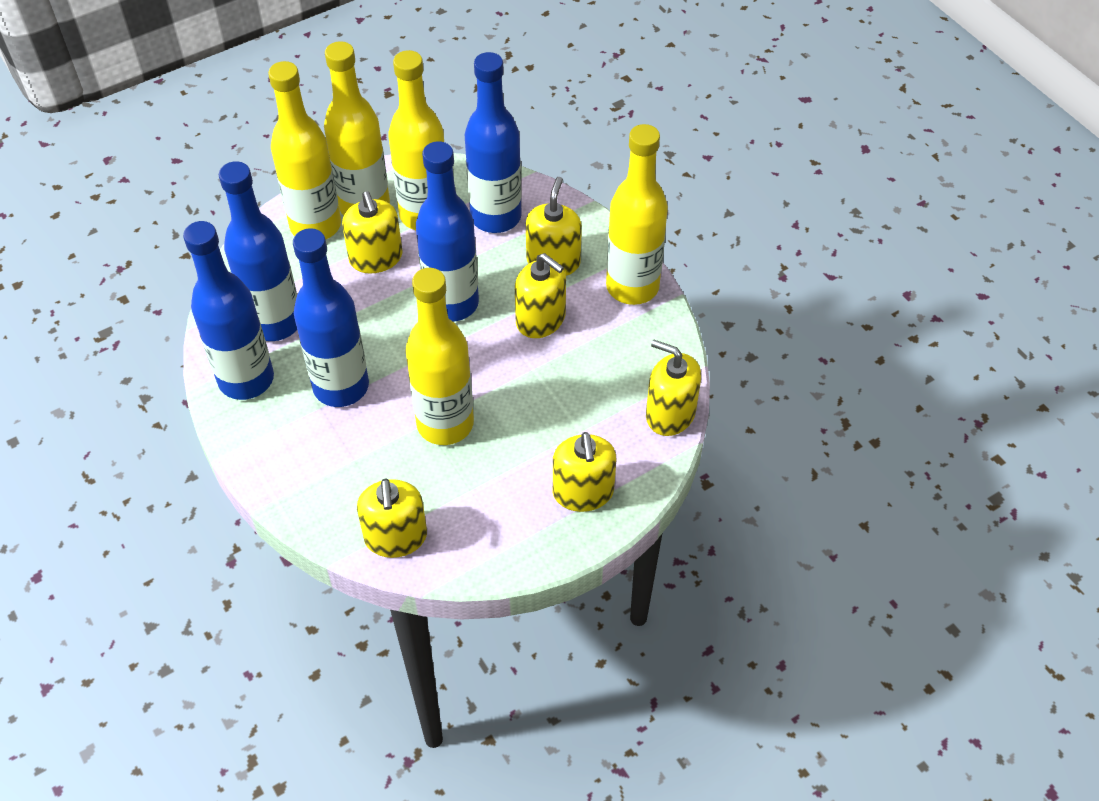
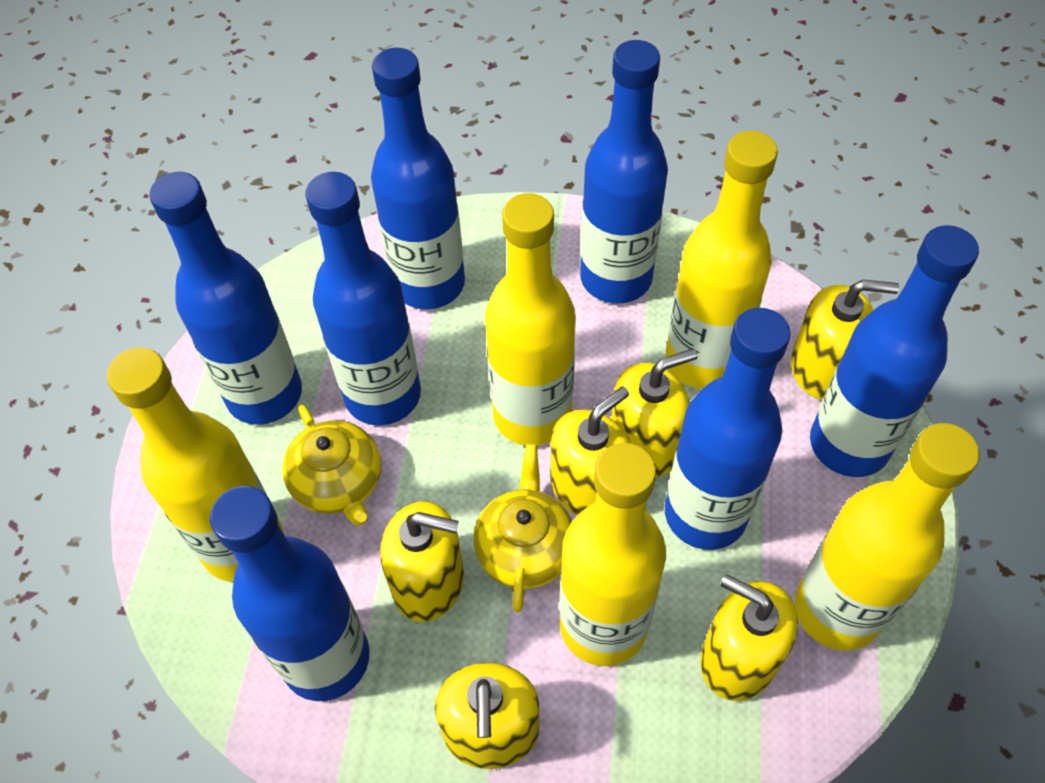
blue bottle: 5 -> 7
yellow teapot: 0 -> 2

